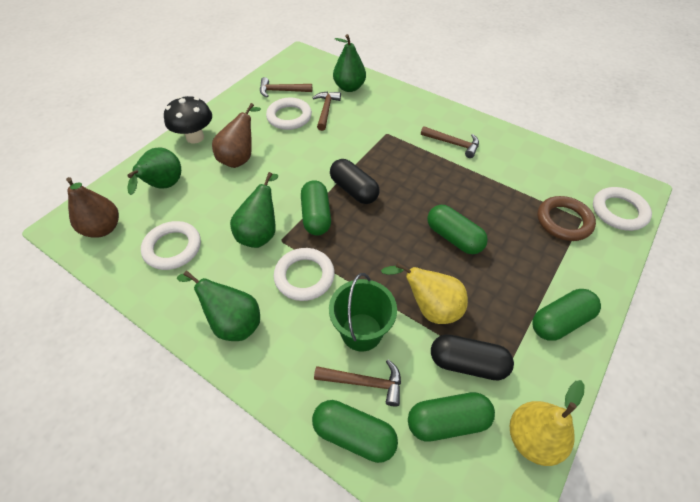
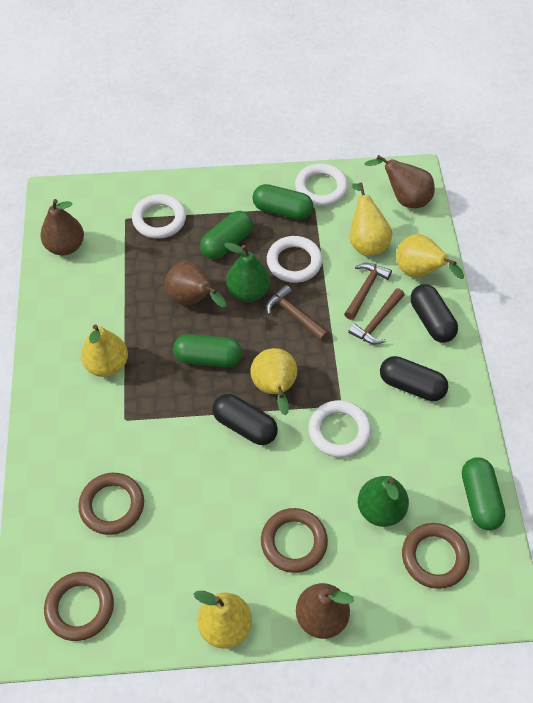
black capsule: 2 -> 3
black mushroom: 1 -> 0
brown hammer: 4 -> 3
brown pear: 2 -> 4
brown ring: 1 -> 4
green bucket: 1 -> 0
green capsule: 5 -> 4
green pear: 4 -> 2
yellow pear: 2 -> 5

